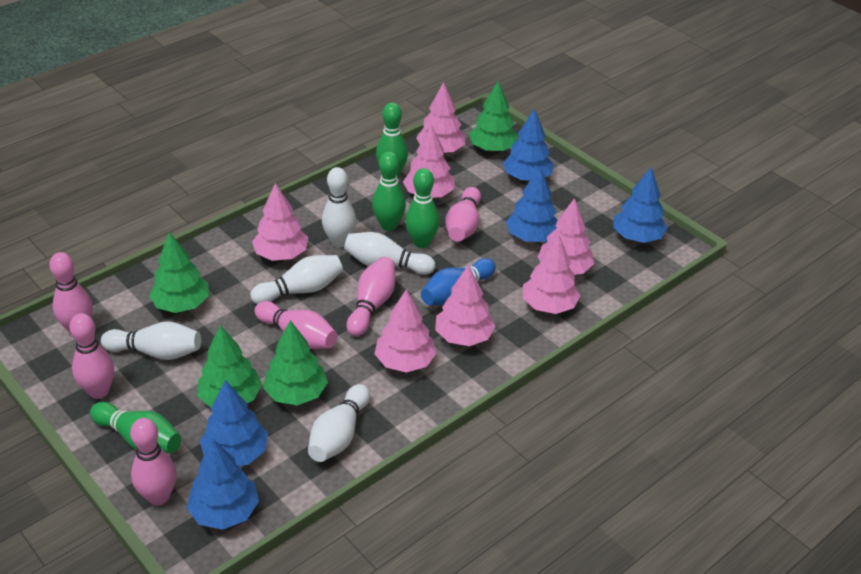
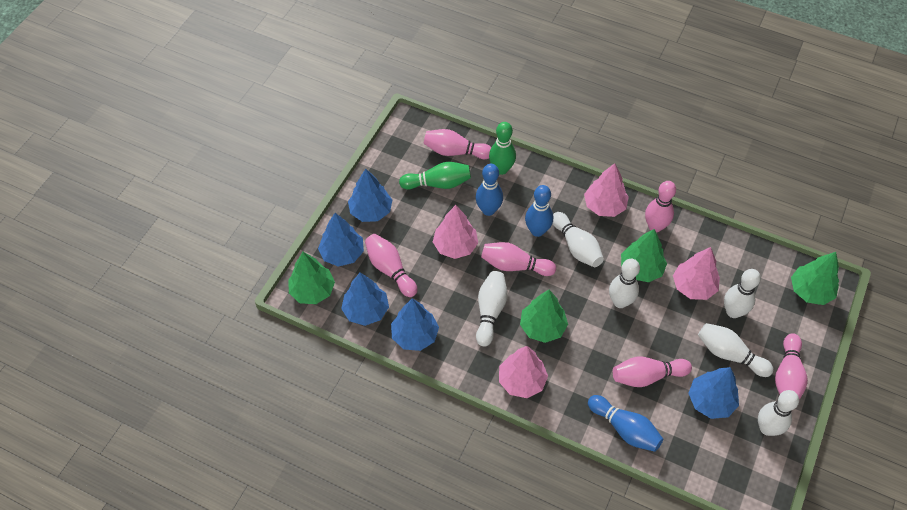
blue bowling pin: 1 -> 3
green bowling pin: 4 -> 2
pink tree: 7 -> 4
white bowling pin: 5 -> 6

